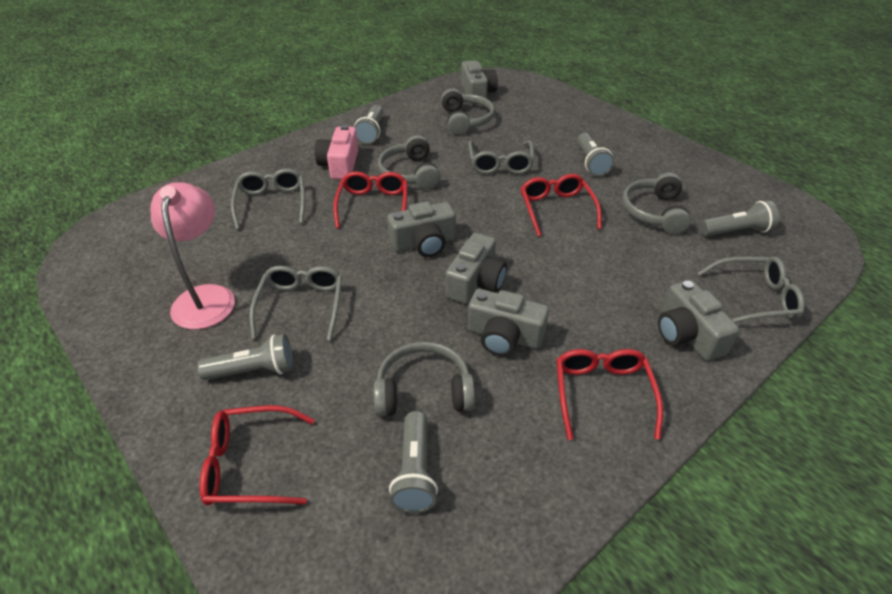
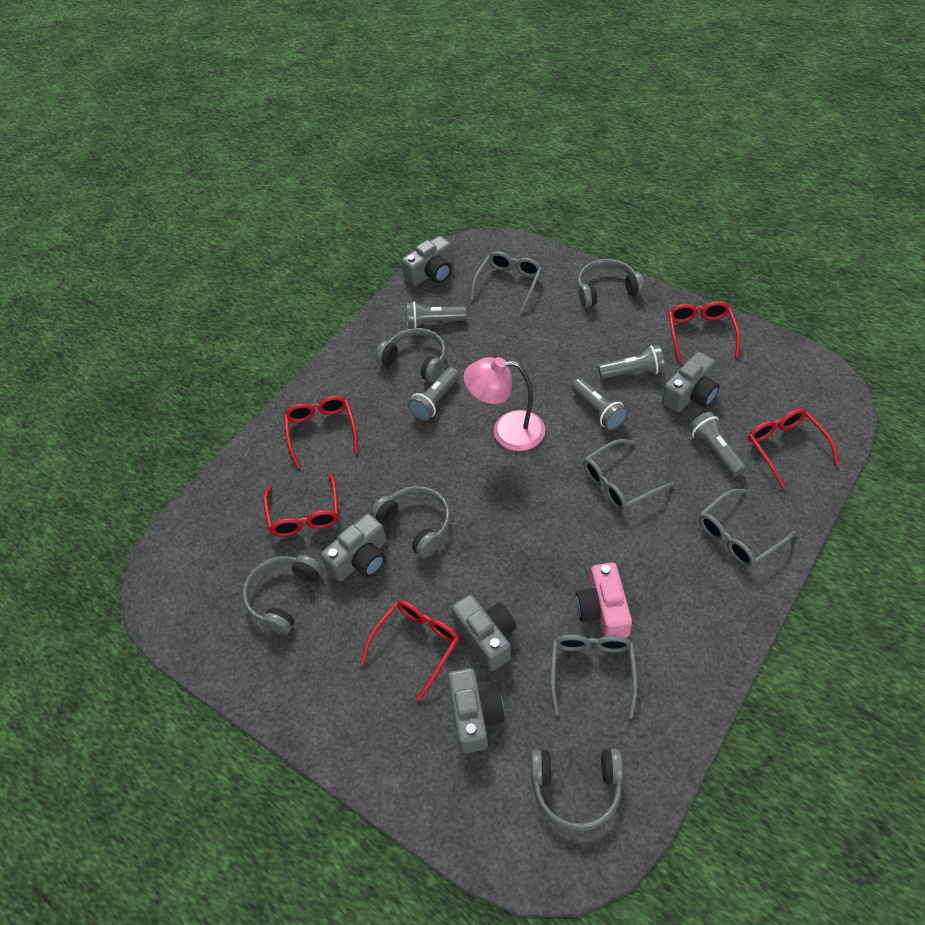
grey headphones: 4 -> 5
red glasses: 4 -> 5

